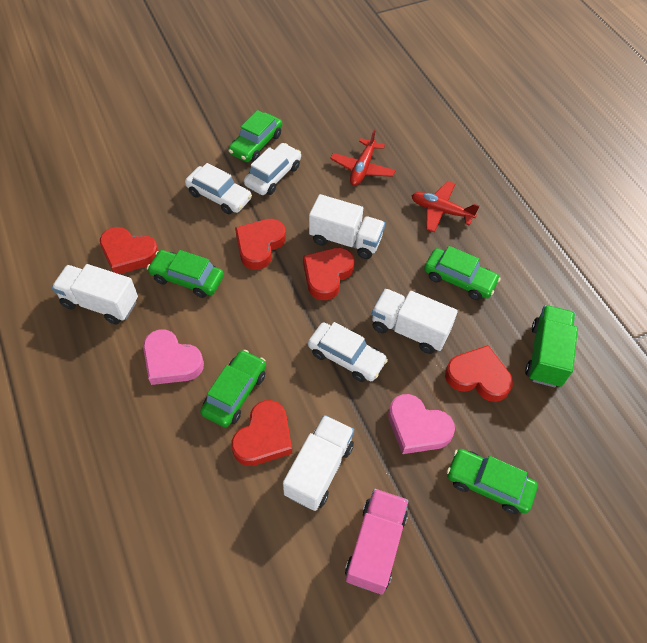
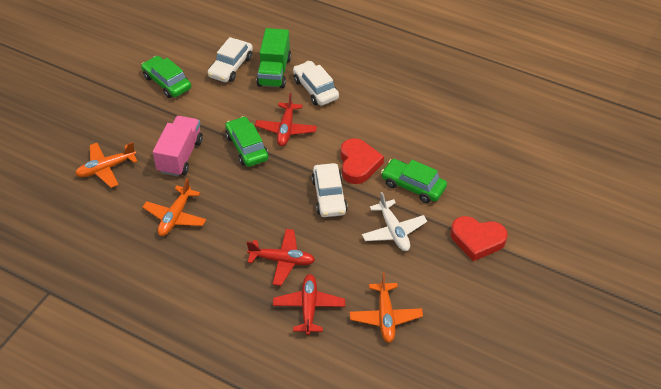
green car: 5 -> 3
orange plane: 0 -> 3
pink heart: 2 -> 0
red heart: 5 -> 2
red plane: 2 -> 3
white plane: 0 -> 1
white truck: 4 -> 0

